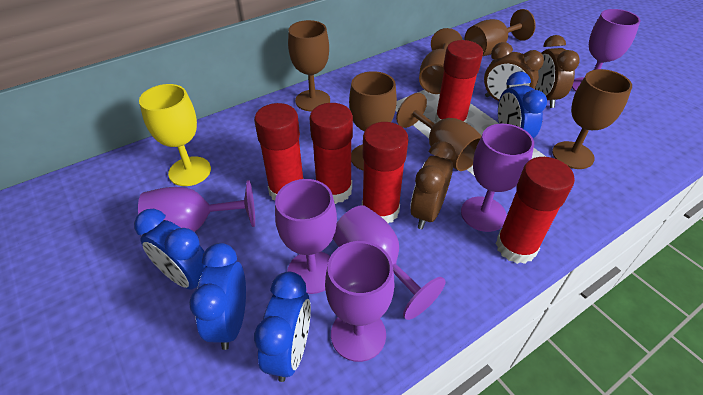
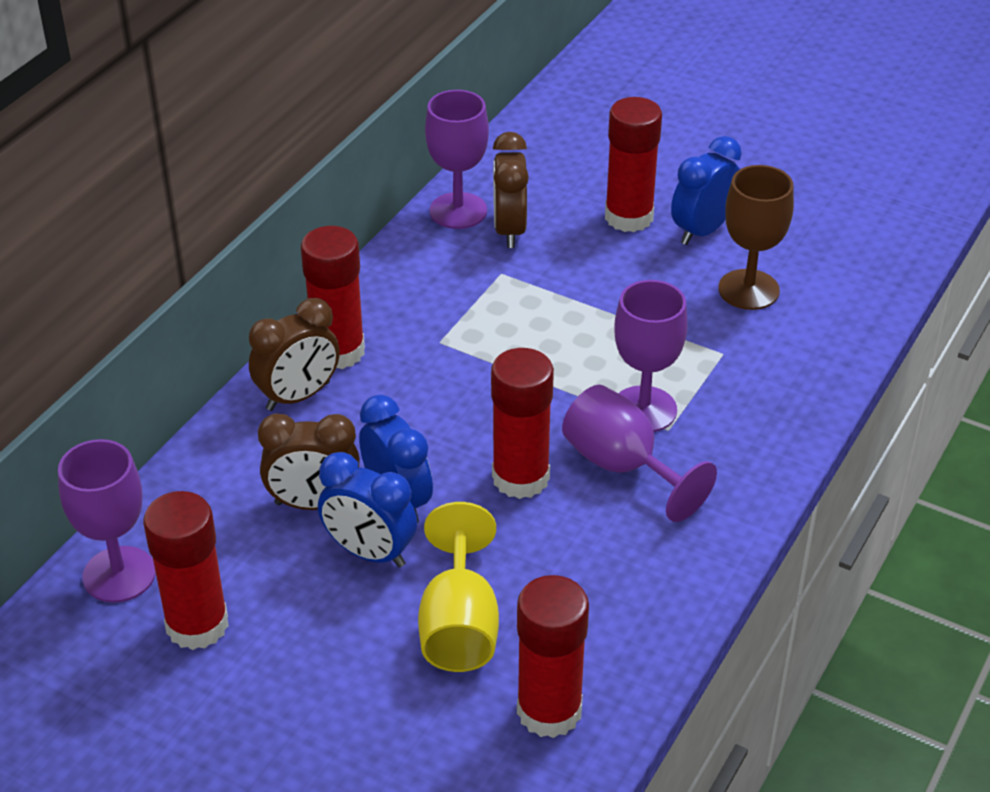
blue clock: 4 -> 3
brown goblet: 6 -> 1
purple goblet: 6 -> 4

